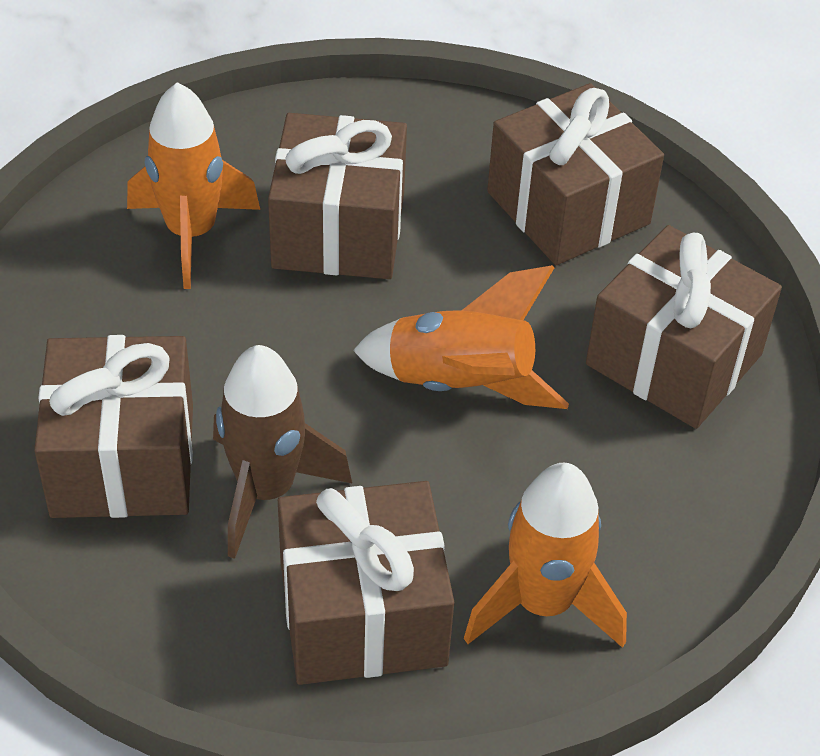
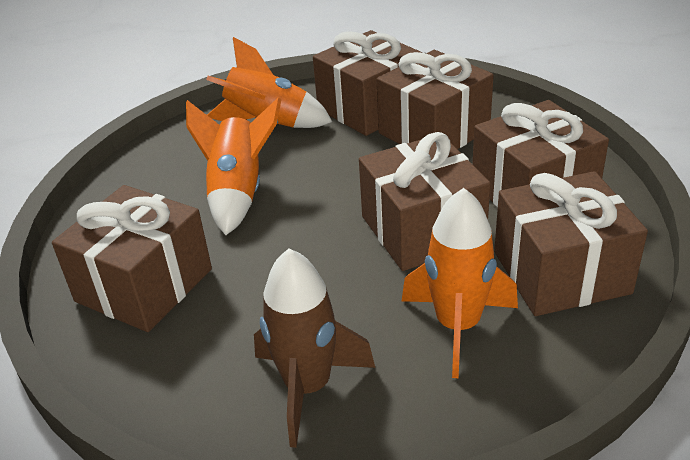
brown gift: 5 -> 6

